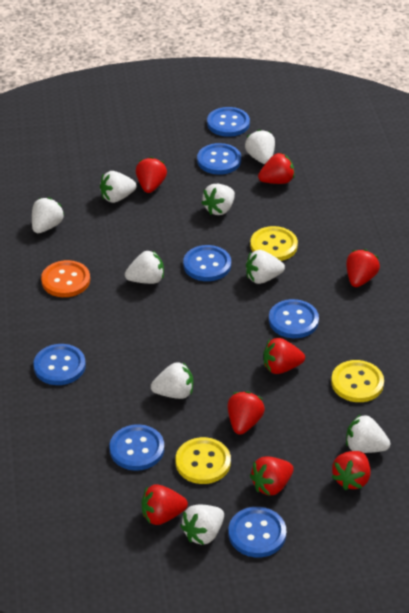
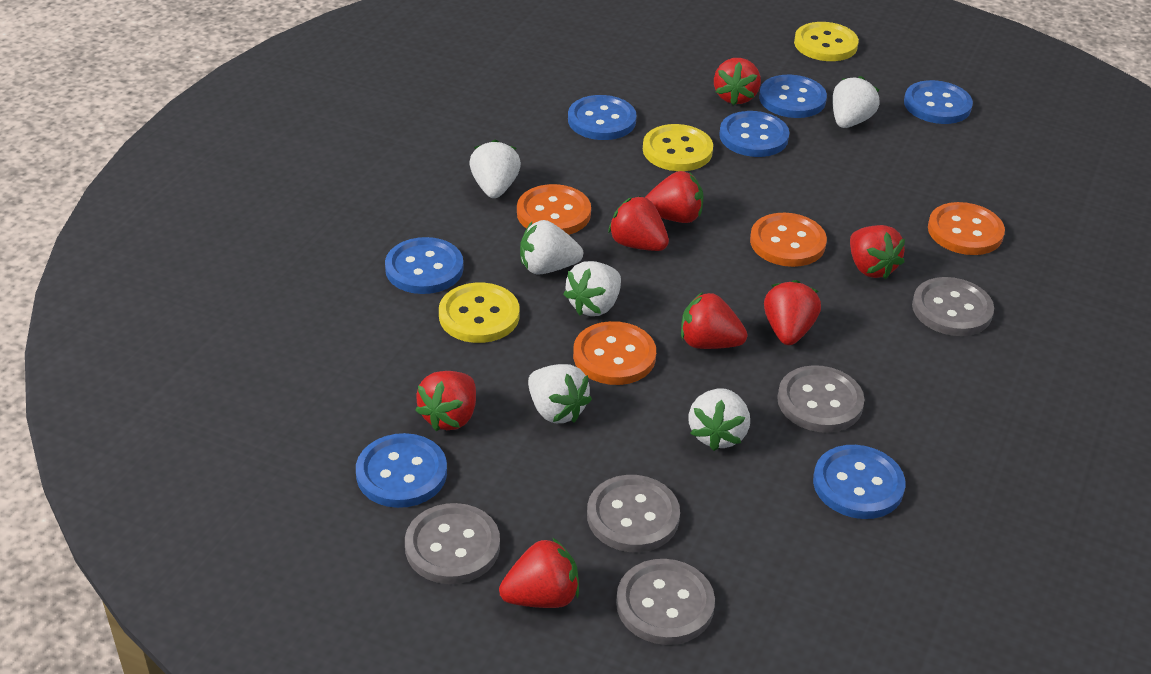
grey button: 0 -> 5
orange button: 1 -> 4
white strawberry: 9 -> 6

